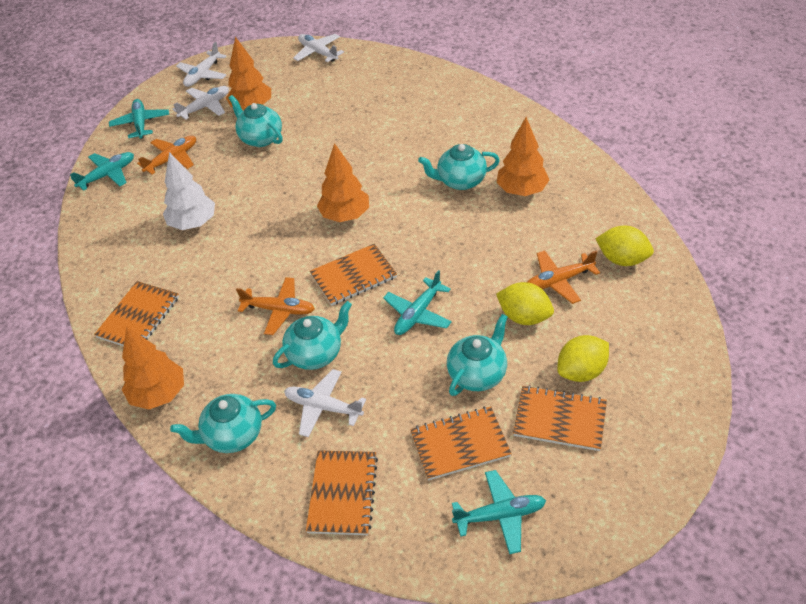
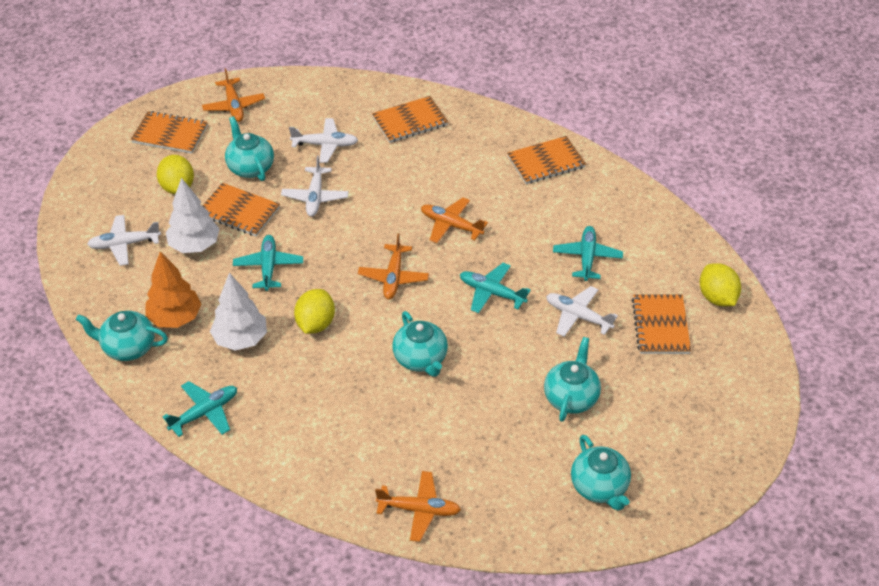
orange plane: 3 -> 4
orange tree: 4 -> 1
white tree: 1 -> 2

